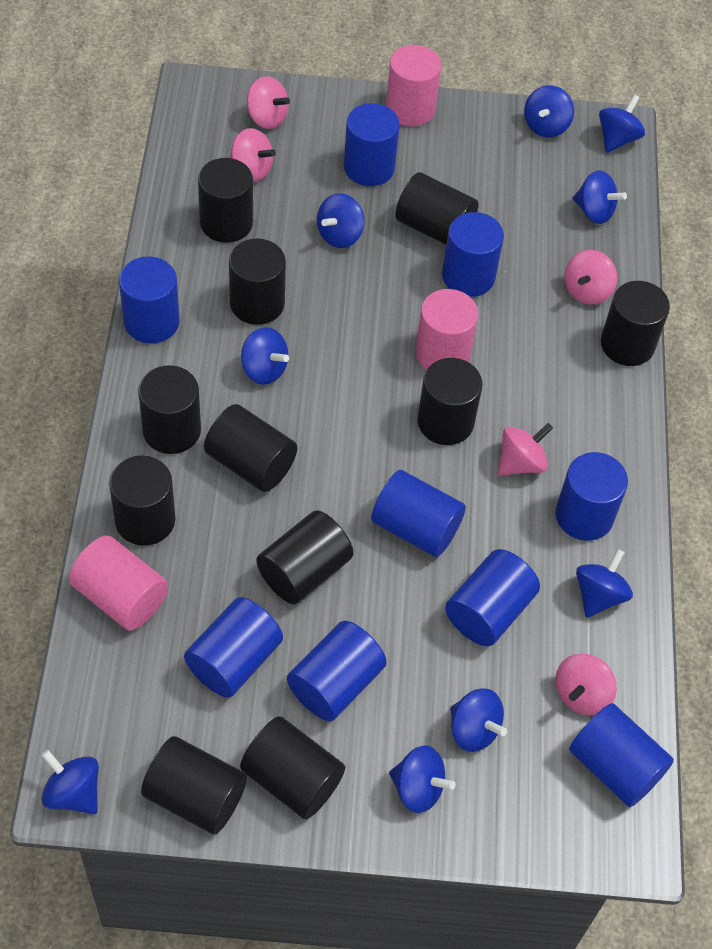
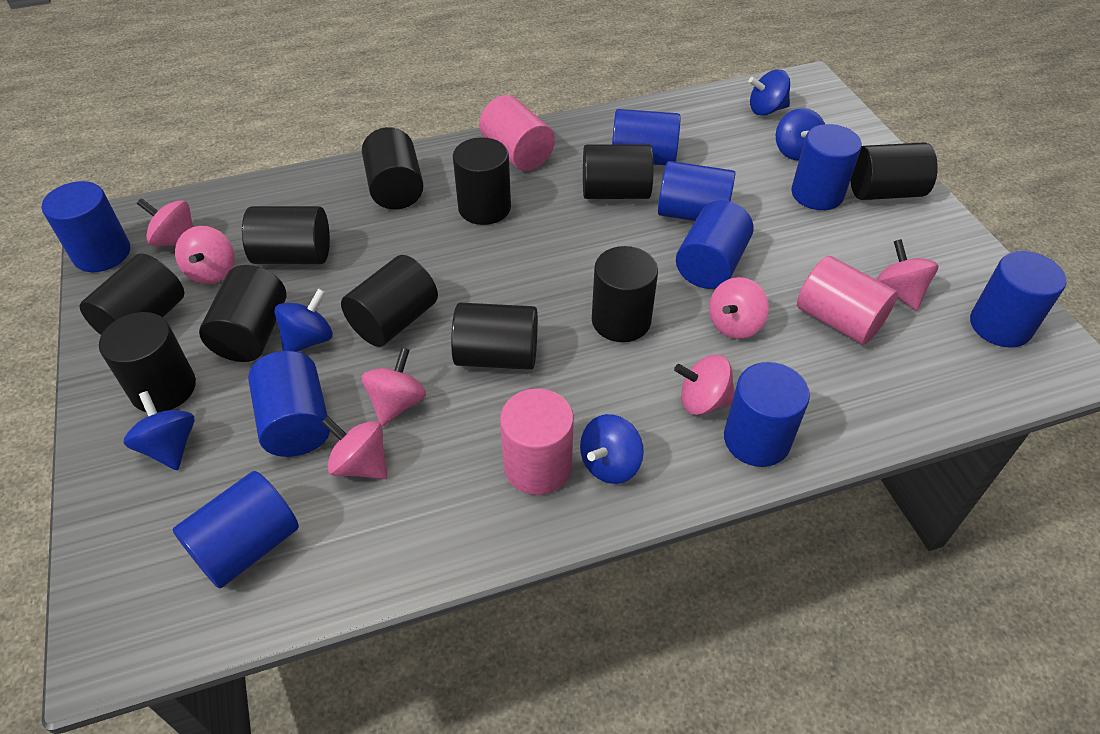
blue spinning top: 9 -> 5
pink spinning top: 5 -> 7

